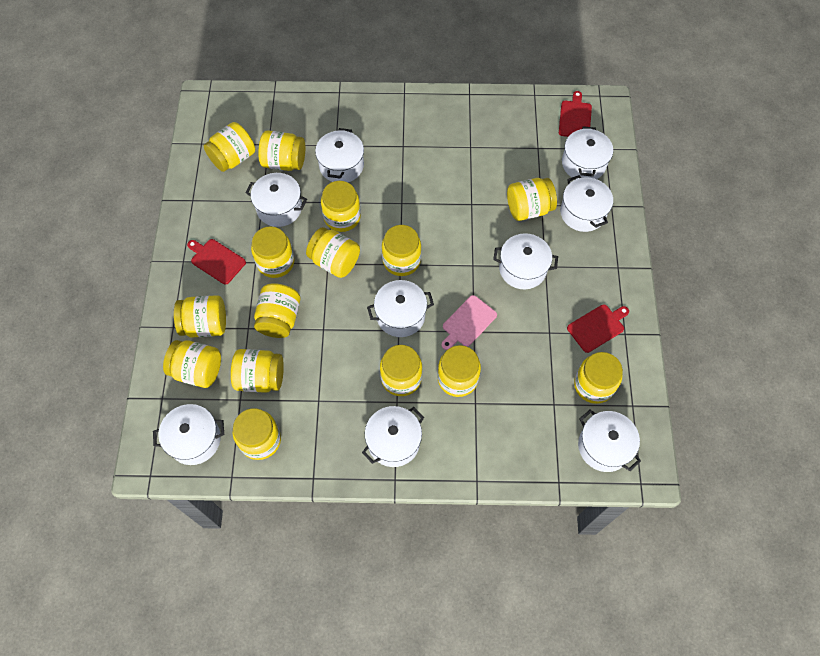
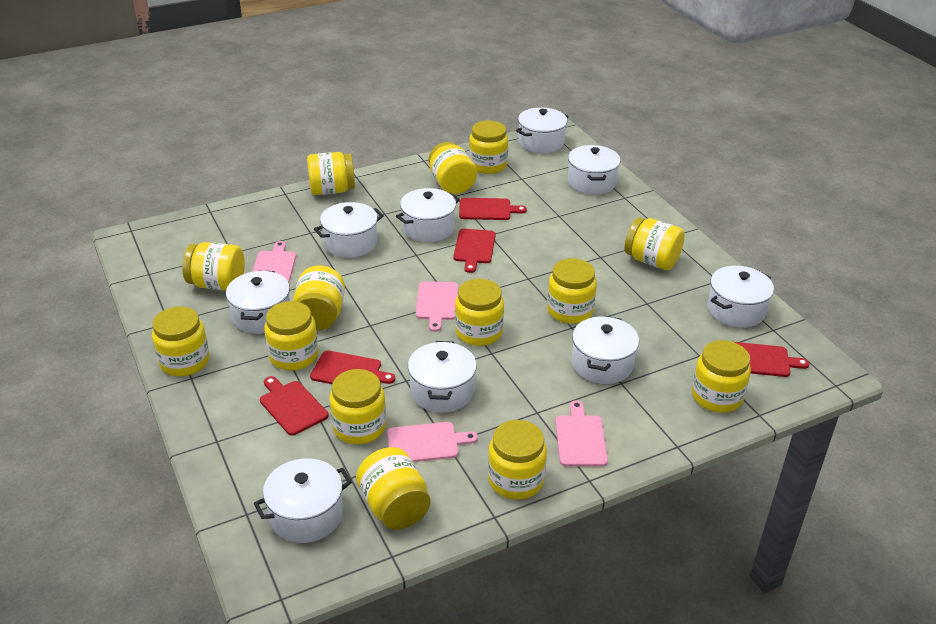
pink cutting board: 1 -> 4
red cutting board: 3 -> 5
yellow jar: 15 -> 14

